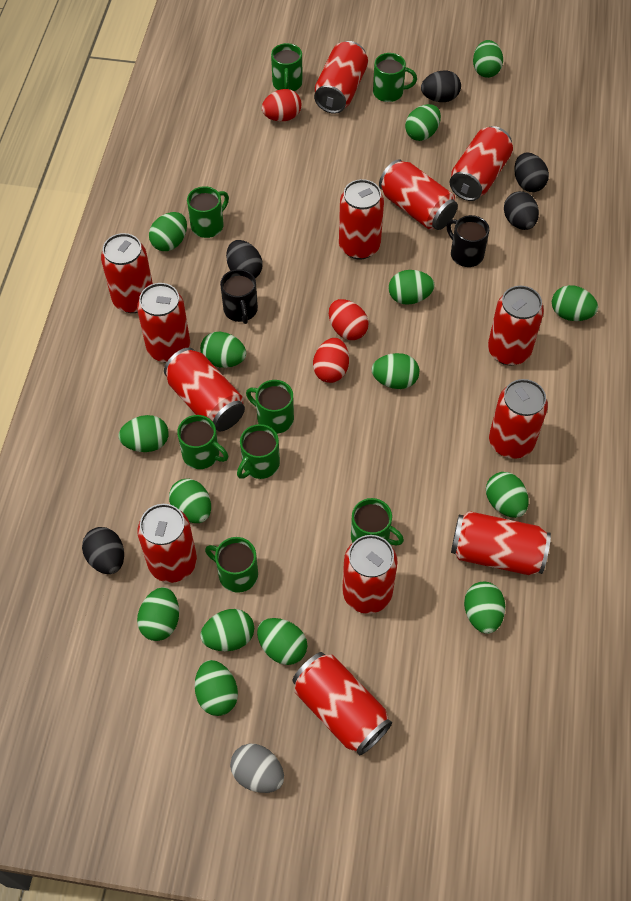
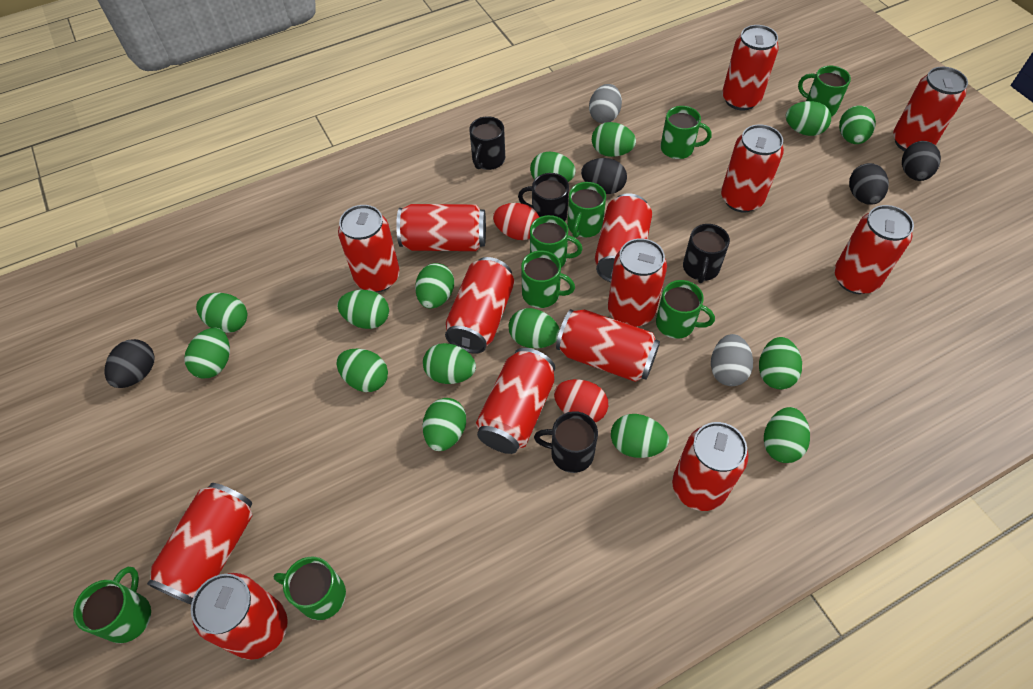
black egg: 5 -> 4
black mug: 2 -> 4
grey egg: 1 -> 2
red can: 13 -> 14
red egg: 3 -> 2

